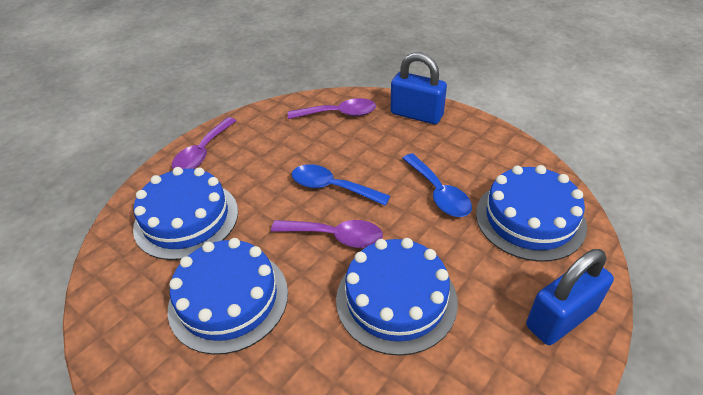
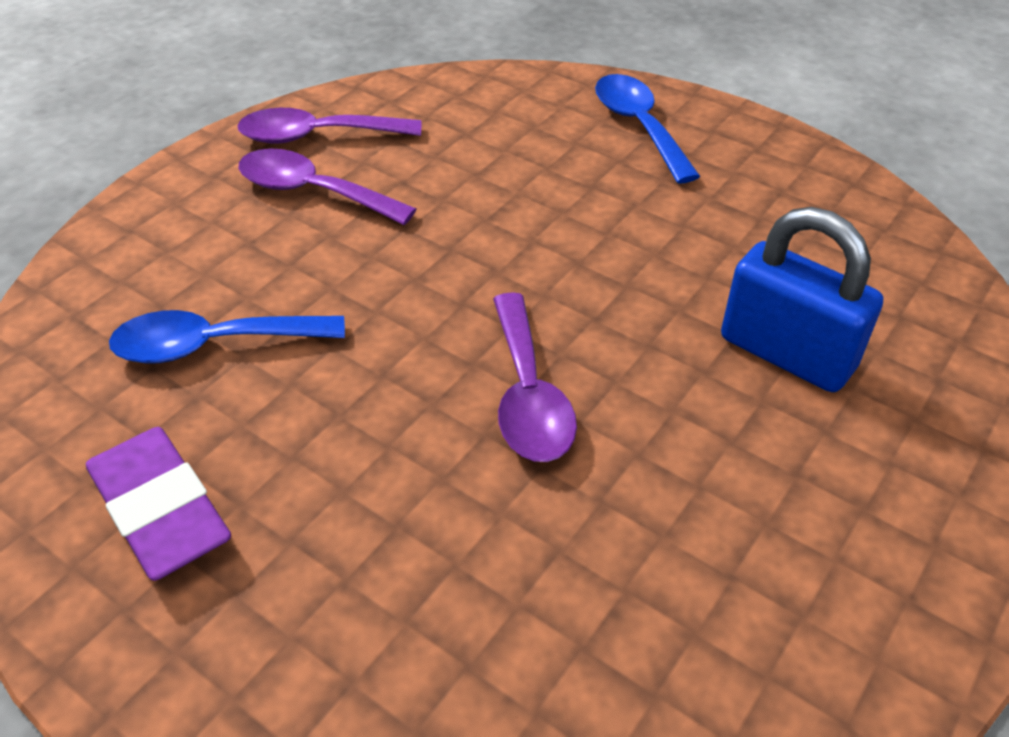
blue cake: 4 -> 0
blue padlock: 2 -> 1
purple eraser: 0 -> 1

